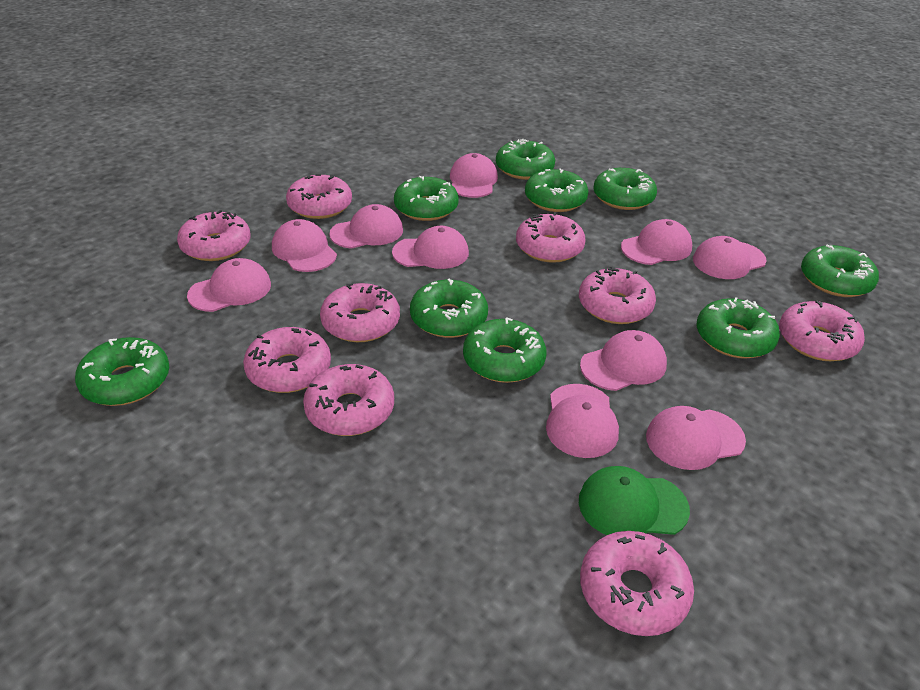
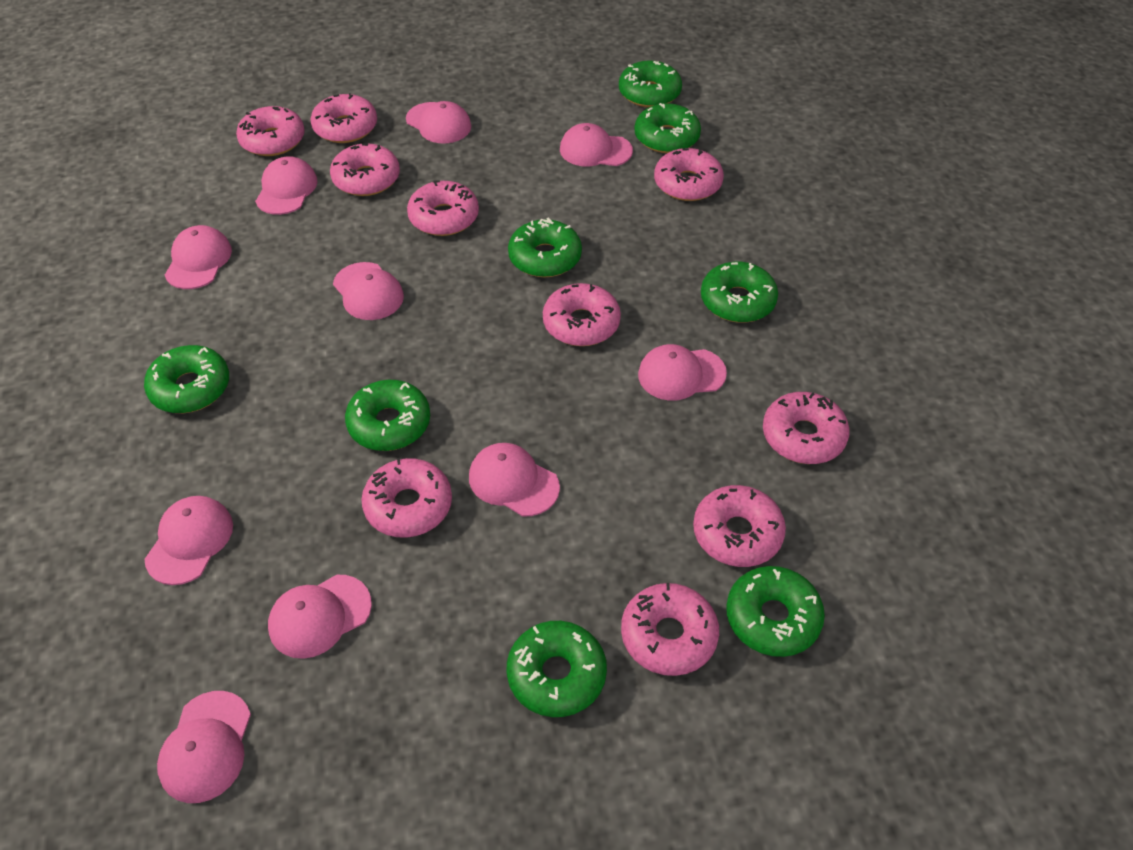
green cap: 1 -> 0
green donut: 9 -> 8
pink donut: 9 -> 10

